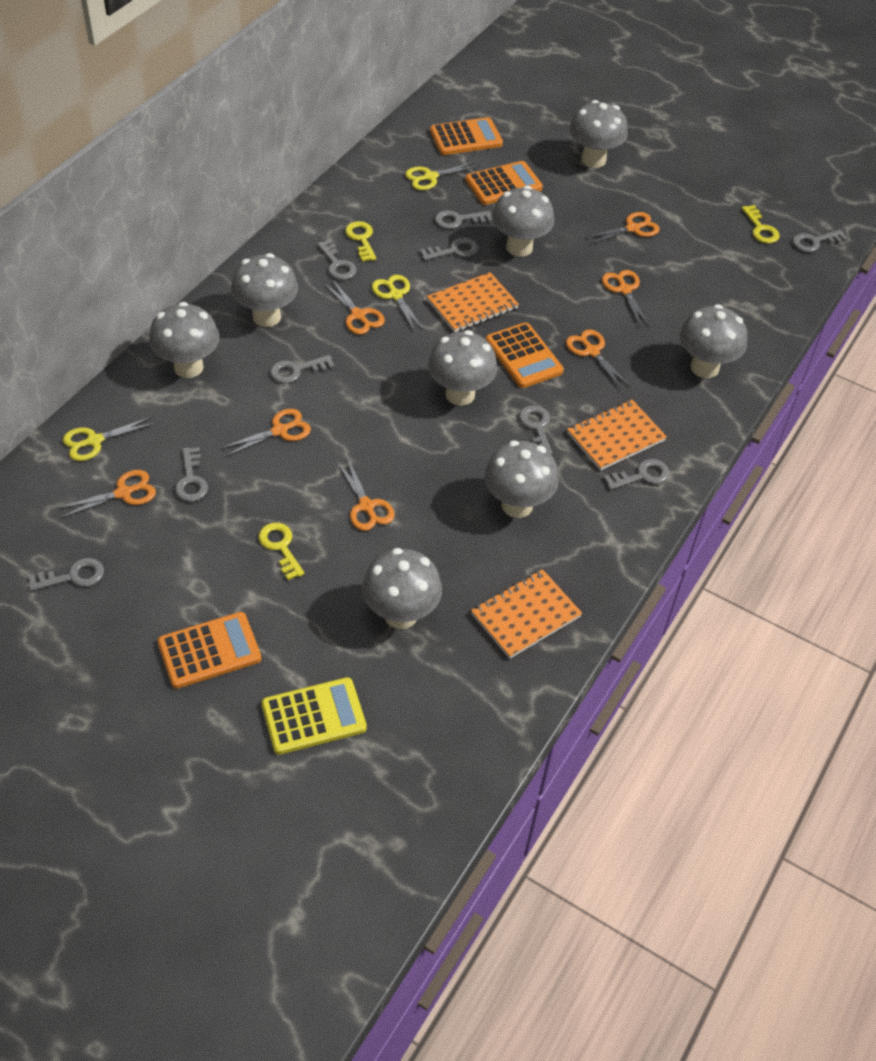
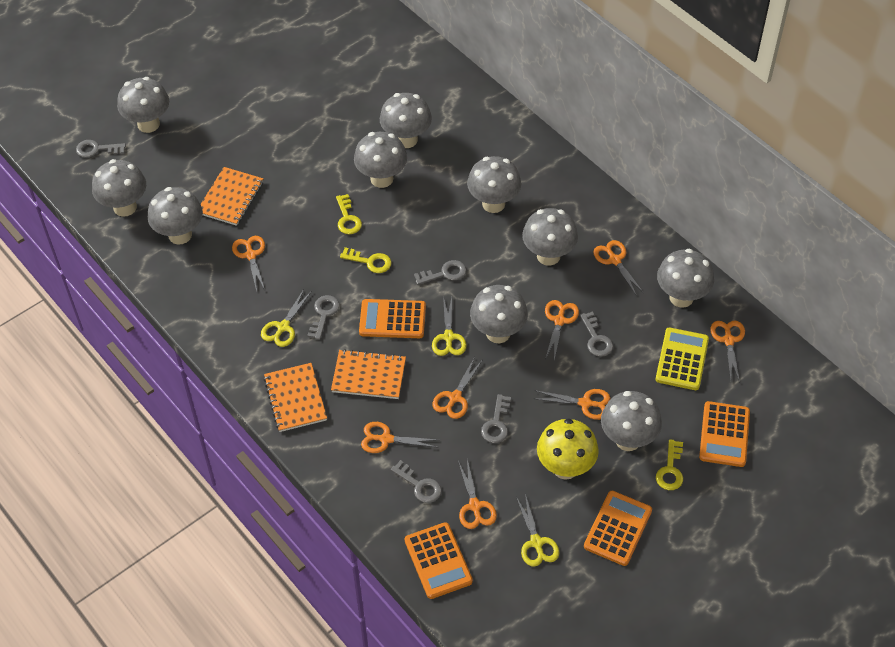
grey key: 9 -> 6
grey mushroom: 8 -> 10
orange scissors: 7 -> 8
yellow mushroom: 0 -> 1

